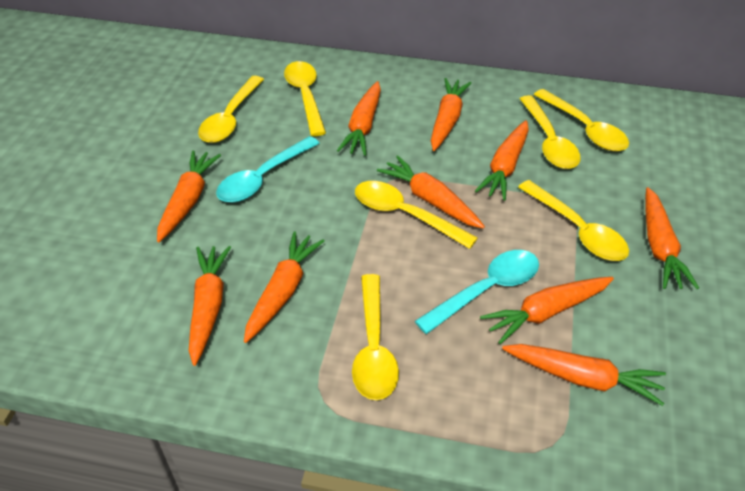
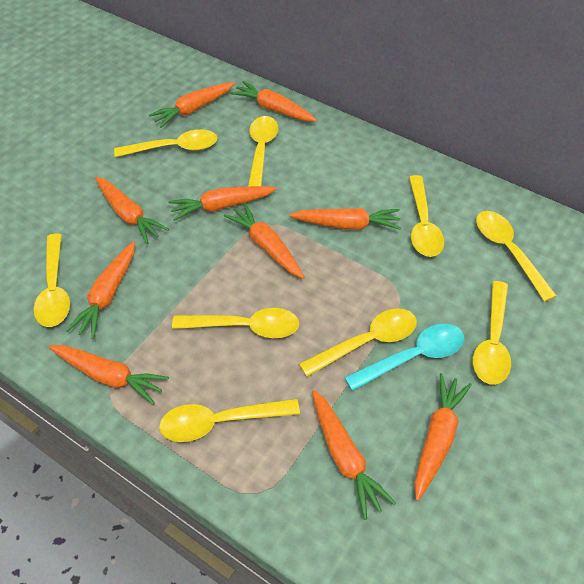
turquoise spoon: 2 -> 1
yellow spoon: 7 -> 9

